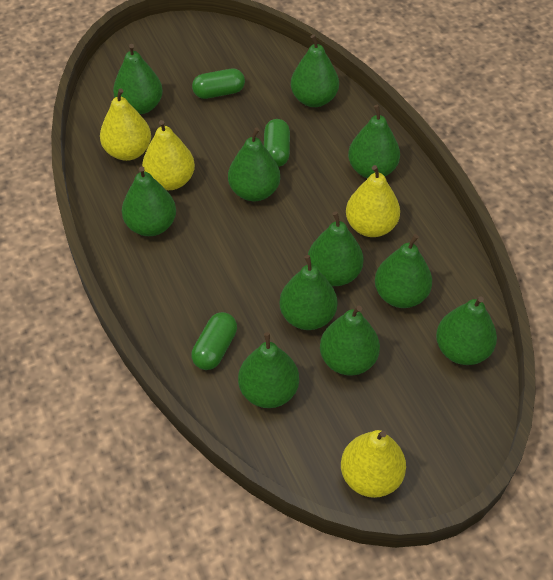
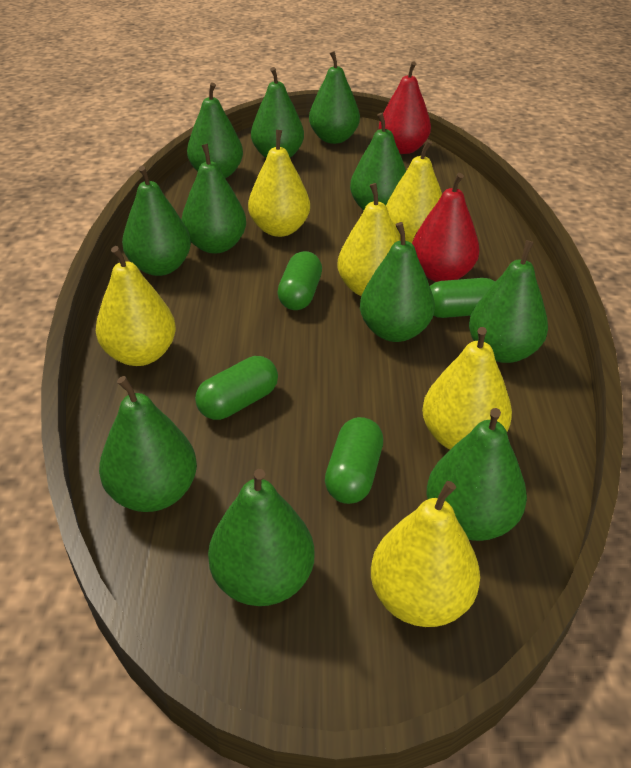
green capsule: 3 -> 4
red pear: 0 -> 2
yellow pear: 4 -> 6

